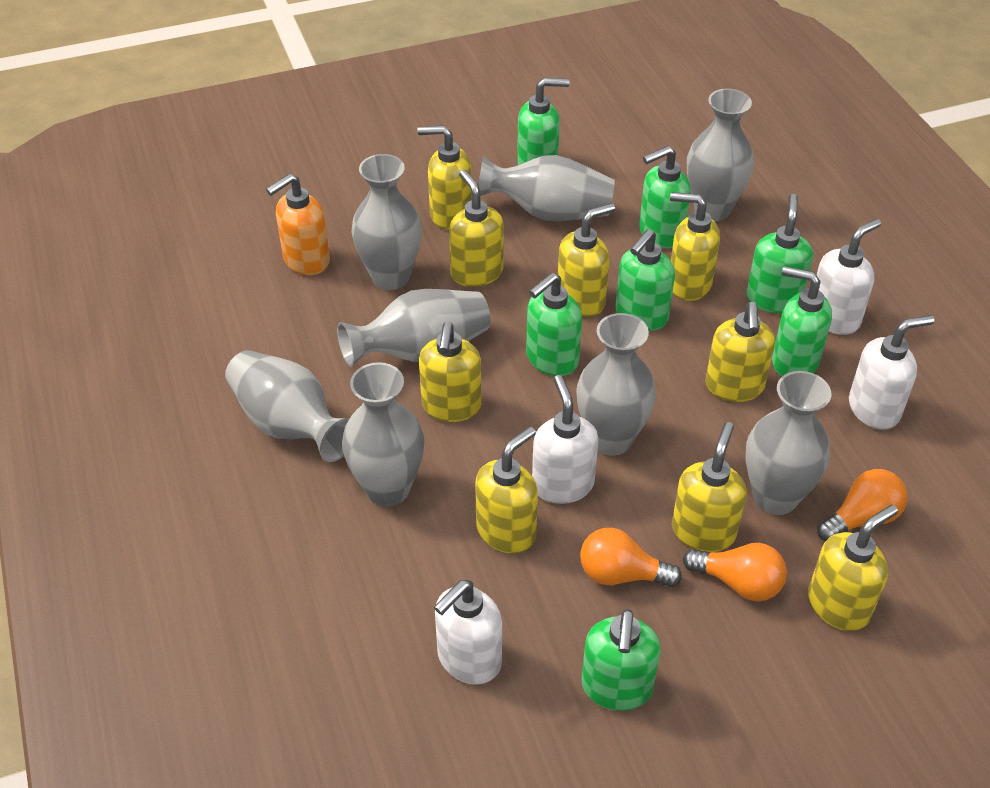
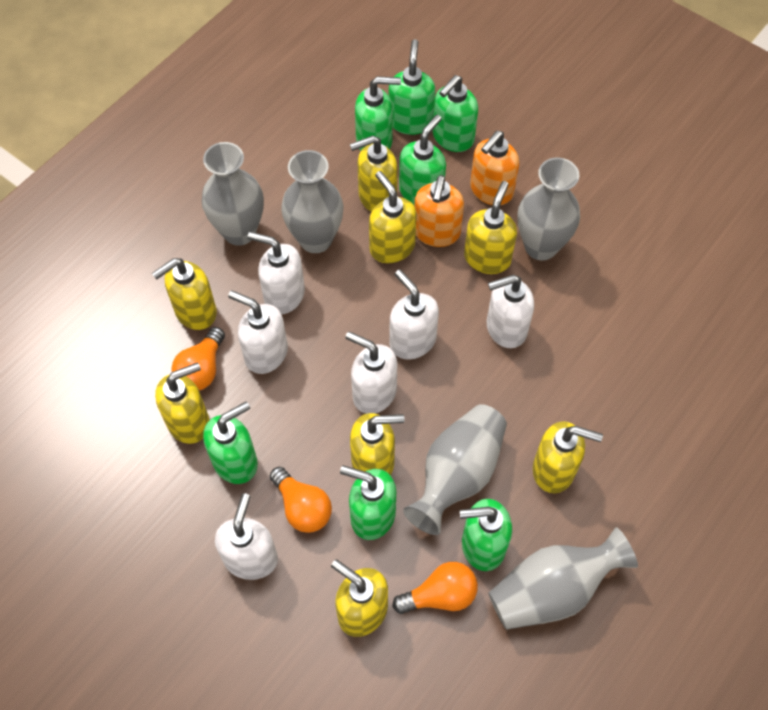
grey vase: 8 -> 5
orange soap dispenser: 1 -> 2
white soap dispenser: 4 -> 6
yellow soap dispenser: 9 -> 8

